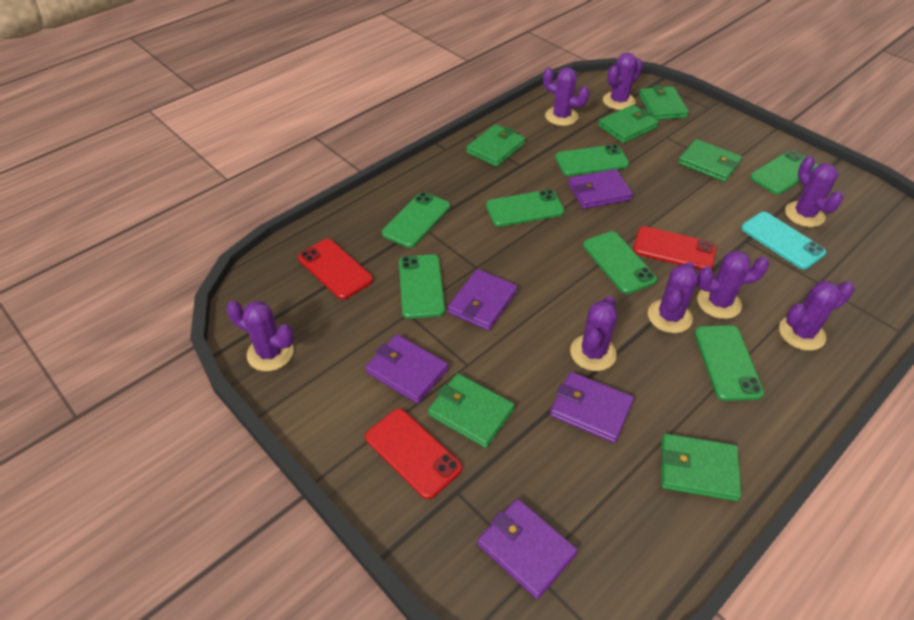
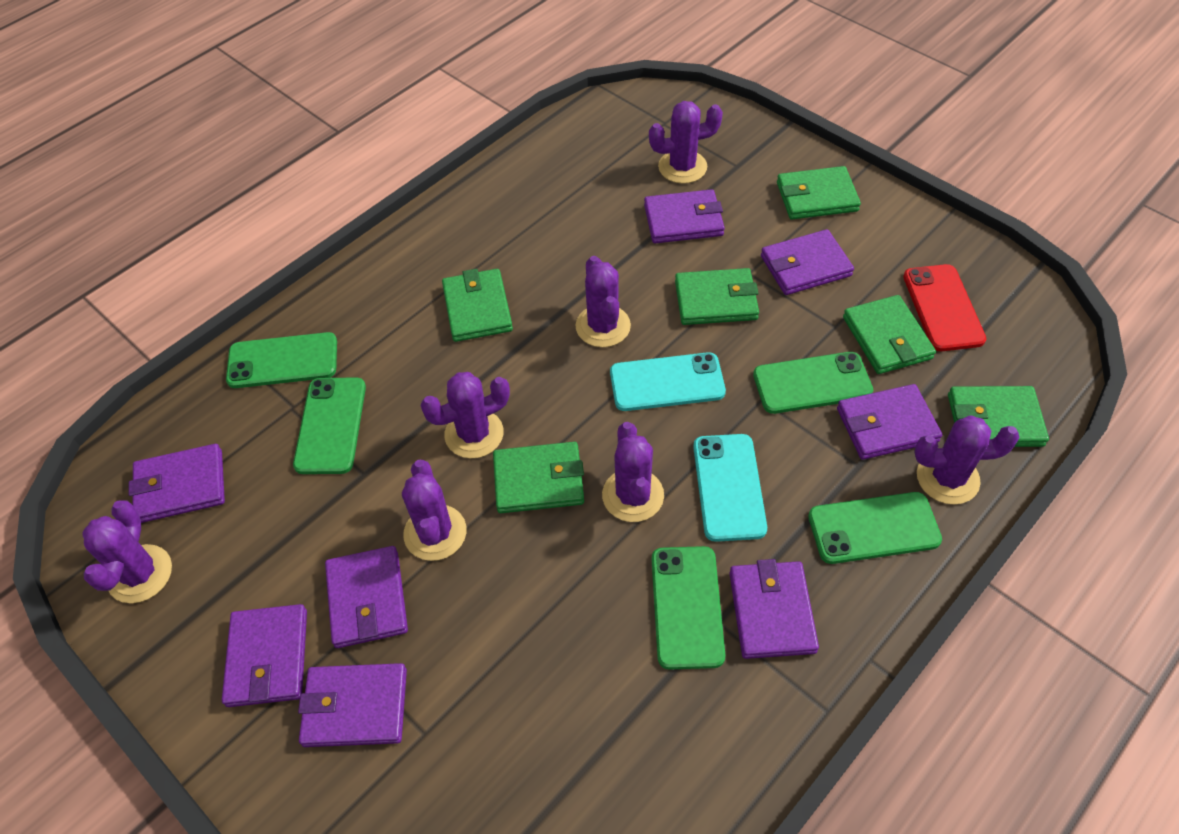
green phone: 7 -> 5
purple cactus: 8 -> 7
purple wallet: 5 -> 8
red phone: 3 -> 1
turquoise phone: 1 -> 2

